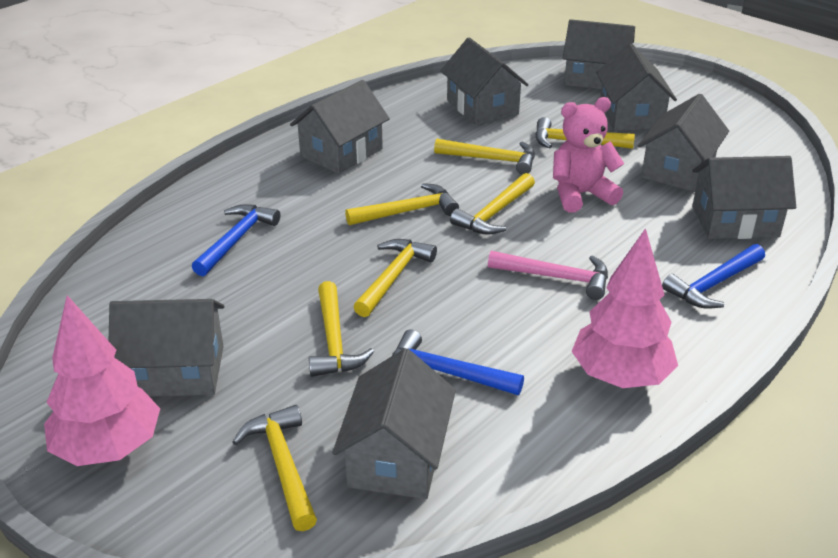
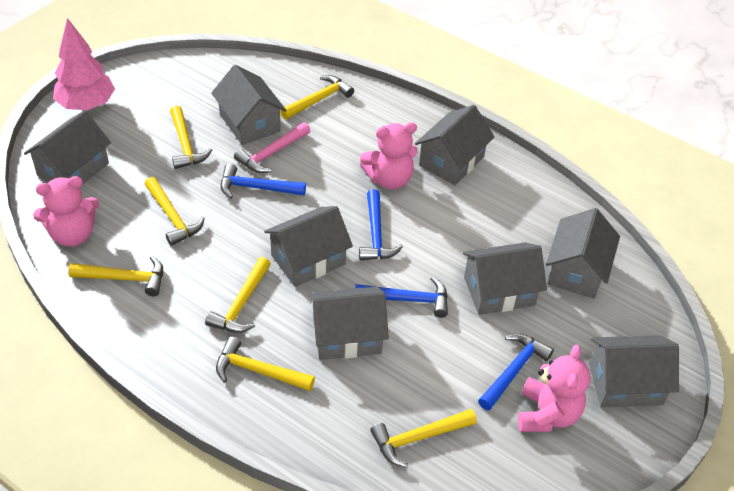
blue hammer: 3 -> 4
pink teddy bear: 1 -> 3
pink tree: 2 -> 1

